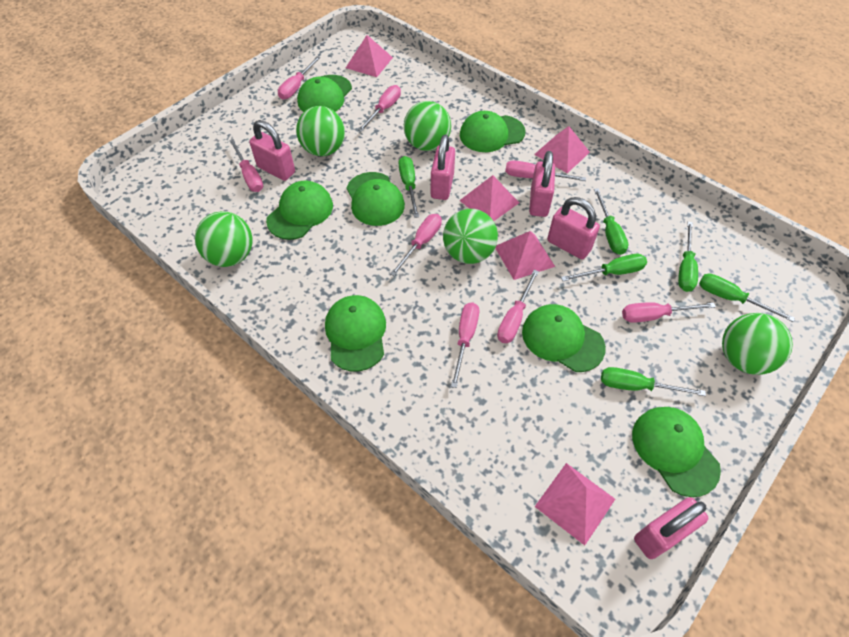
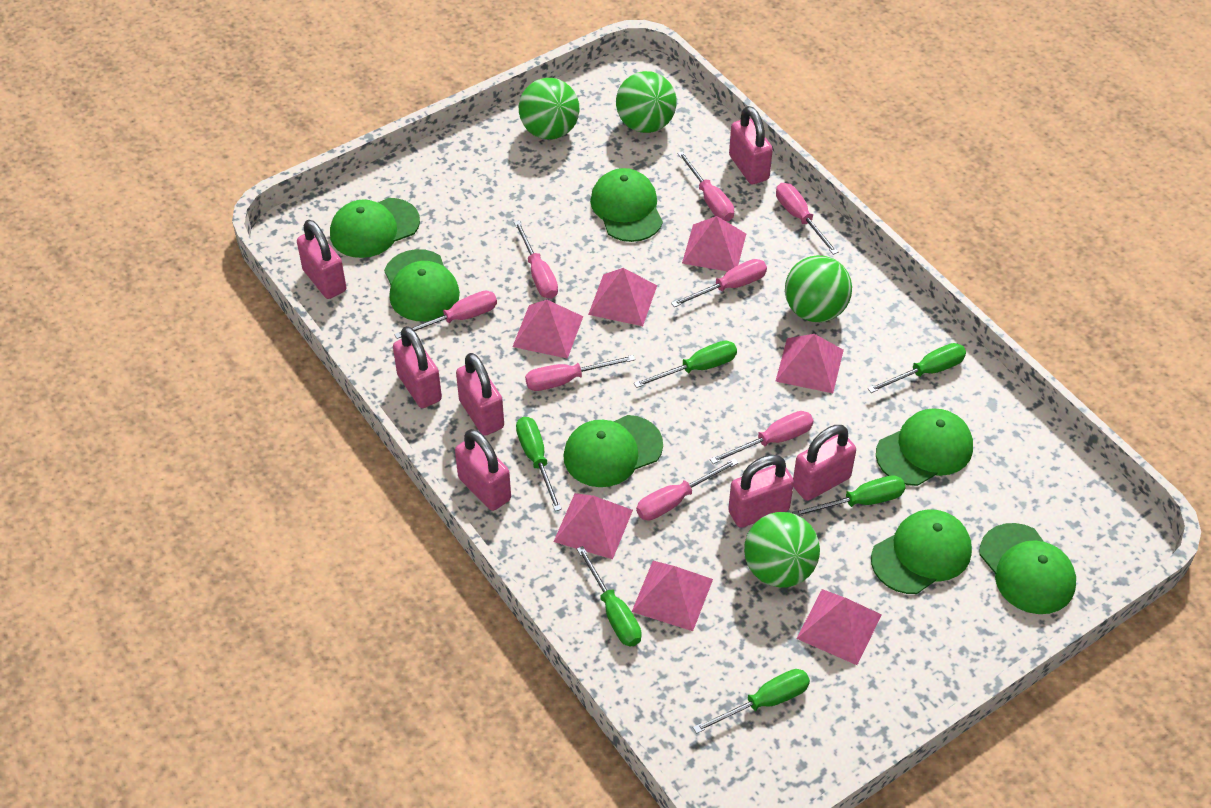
green ball: 5 -> 4
pink padlock: 5 -> 7
pink pyramid: 5 -> 7

